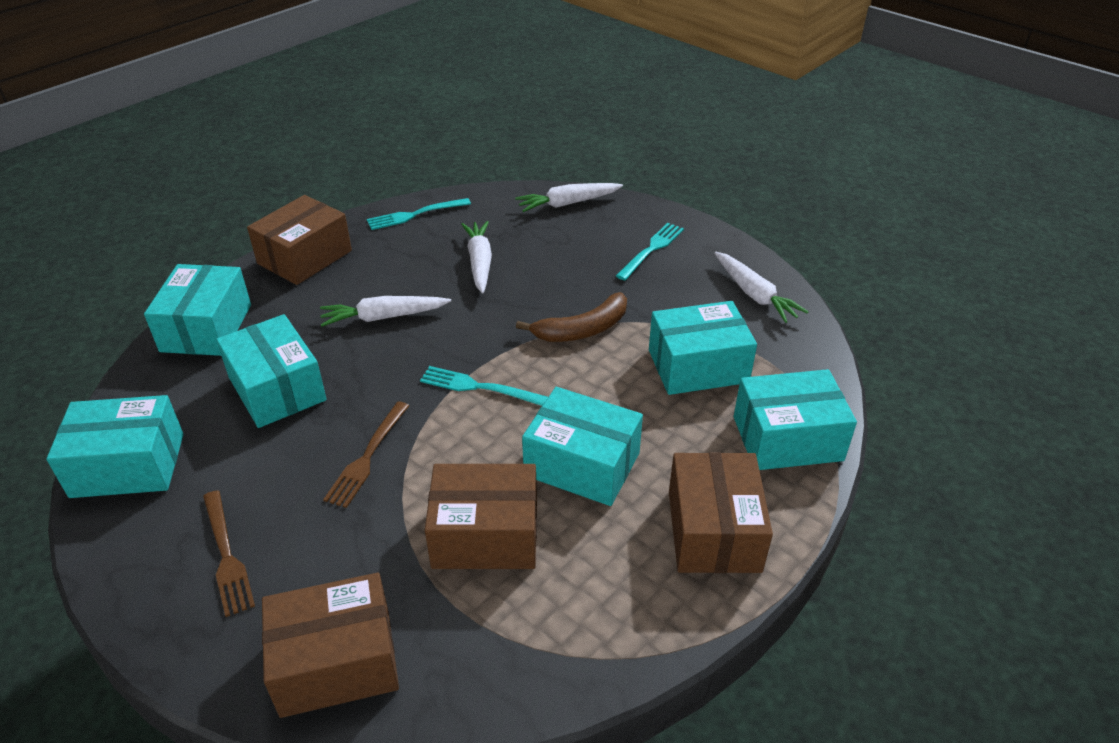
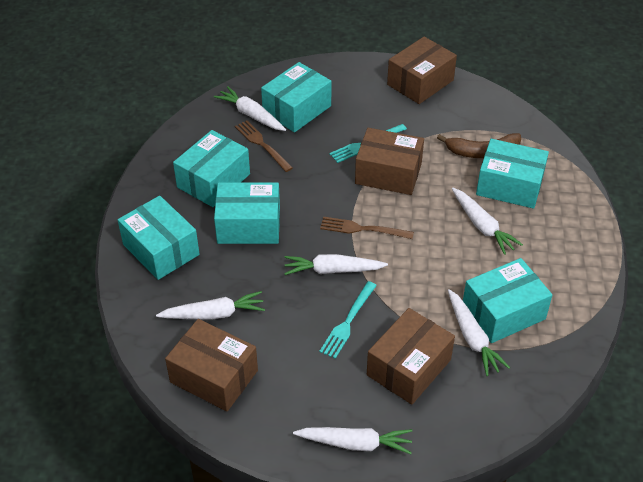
turquoise fork: 3 -> 2
white carrot: 4 -> 6

